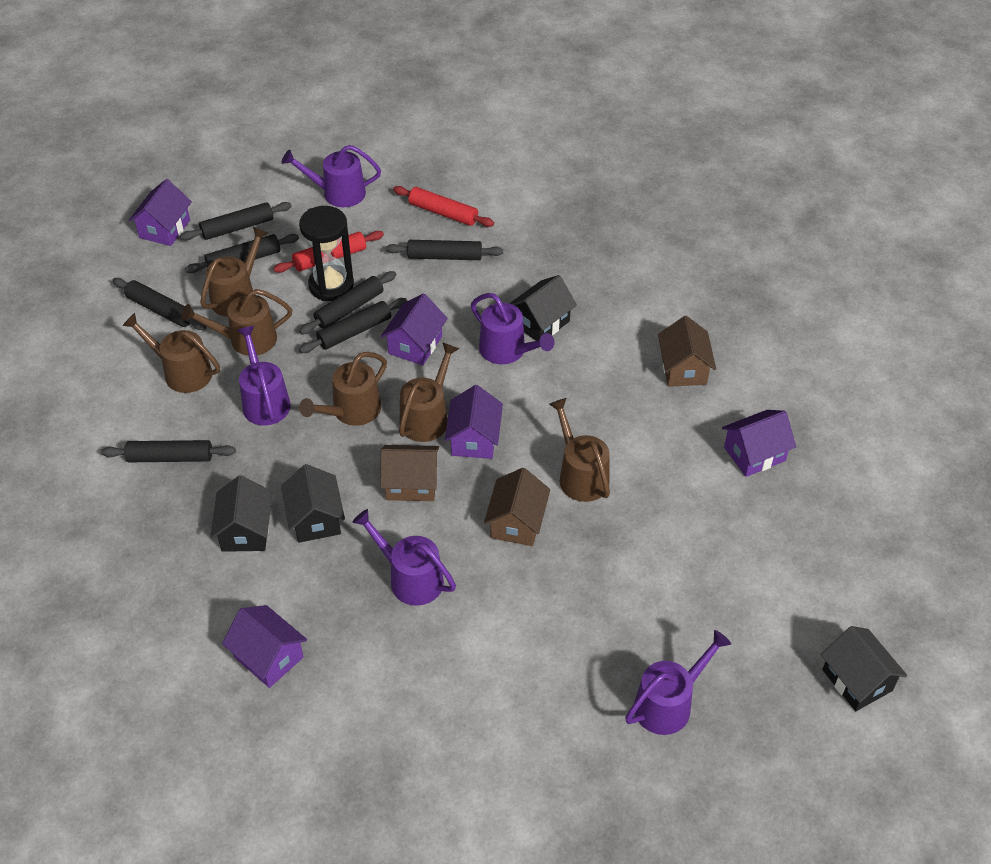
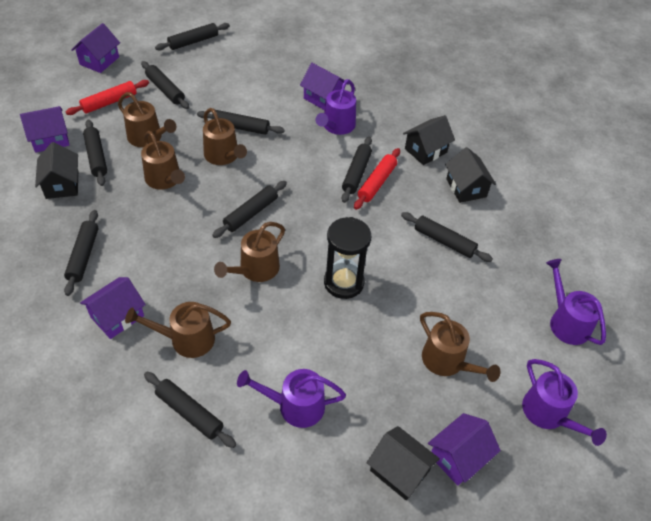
black rolling pin: 7 -> 9
brown house: 3 -> 0
purple watering can: 5 -> 4

